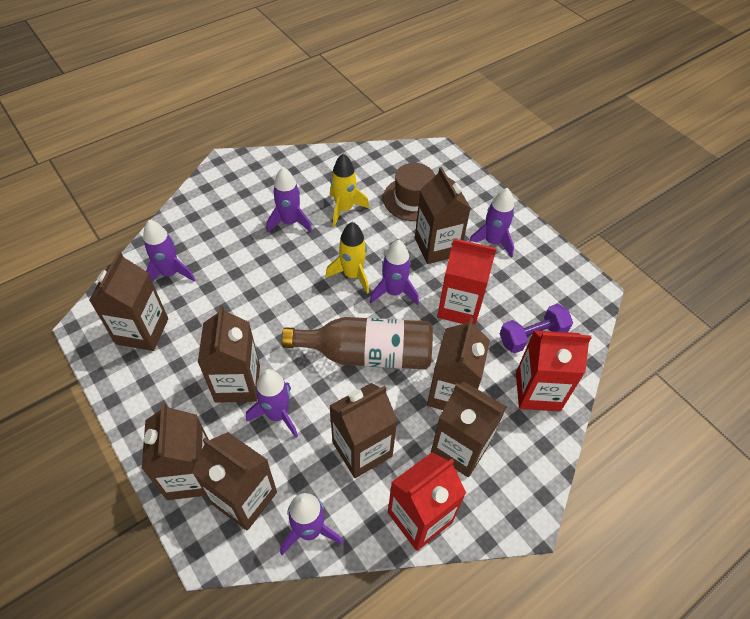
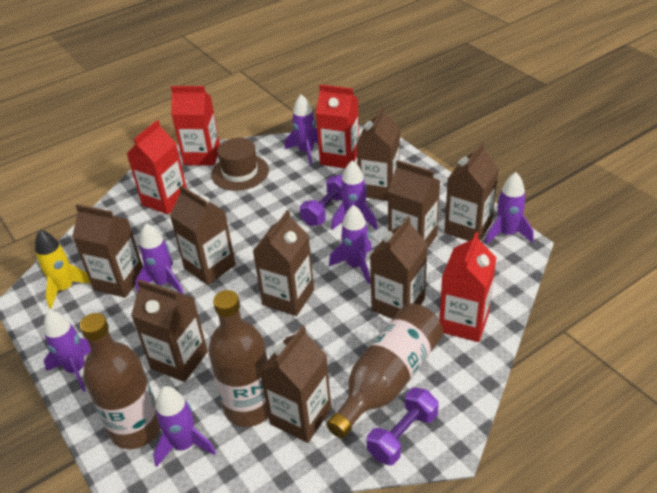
brown bottle: 1 -> 3
brown carton: 8 -> 9
purple dumbbell: 1 -> 2
purple rocket: 6 -> 7
red carton: 3 -> 4
yellow rocket: 2 -> 1

